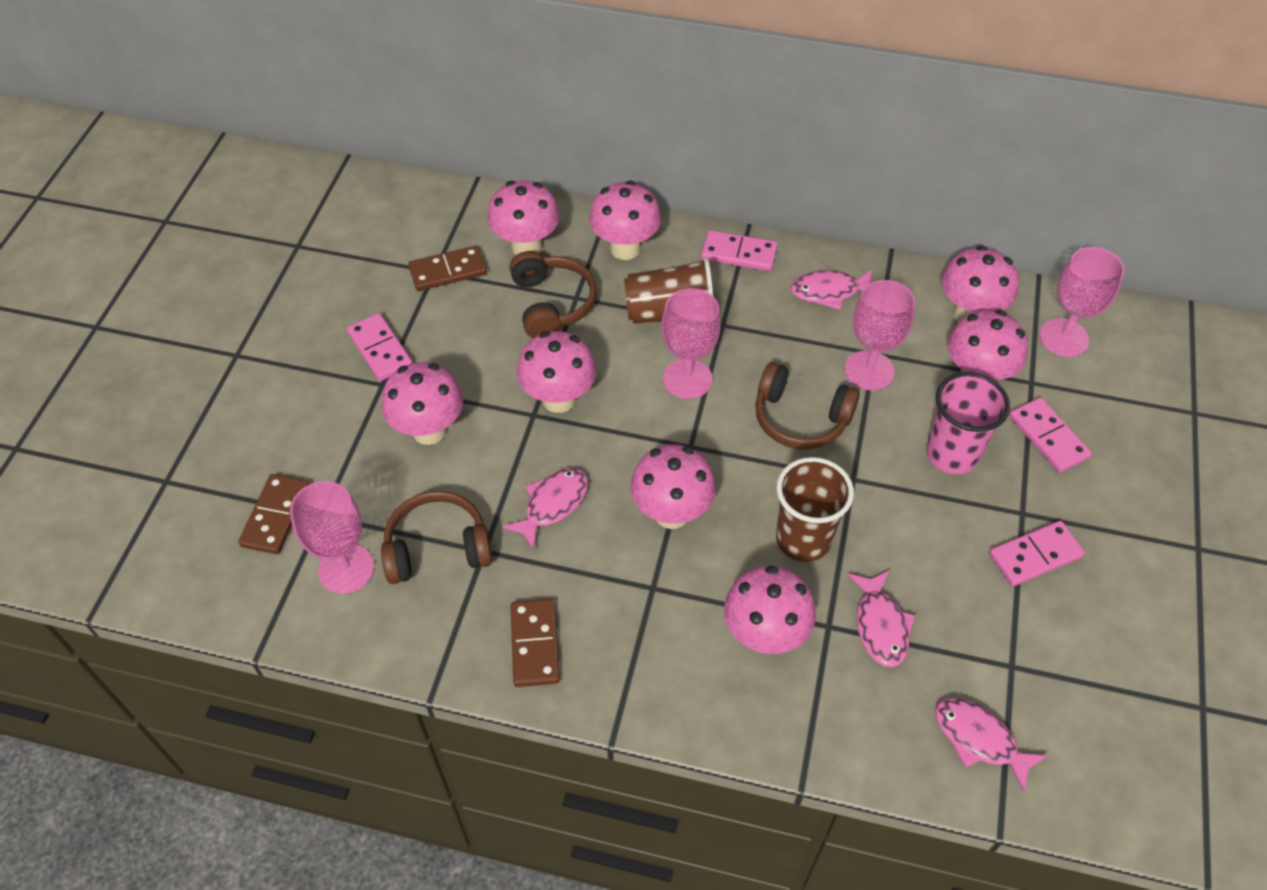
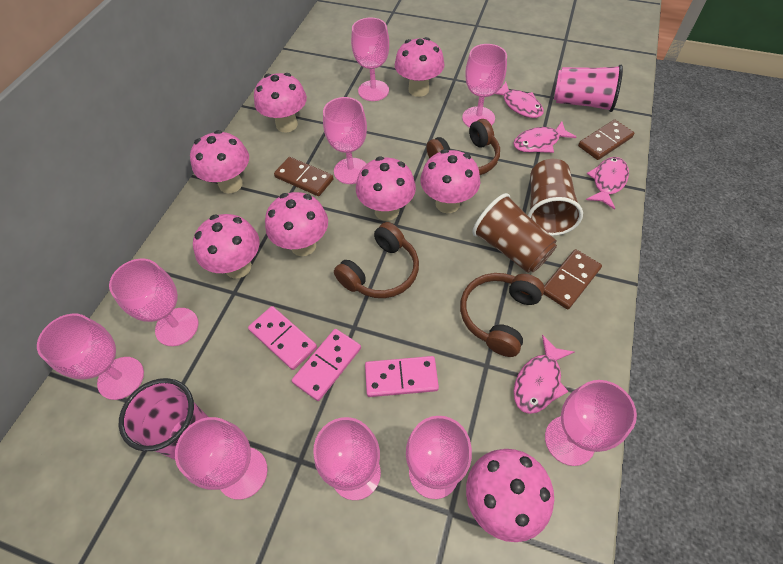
pink cup: 1 -> 2
pink domino: 4 -> 3
pink goblet: 4 -> 9

